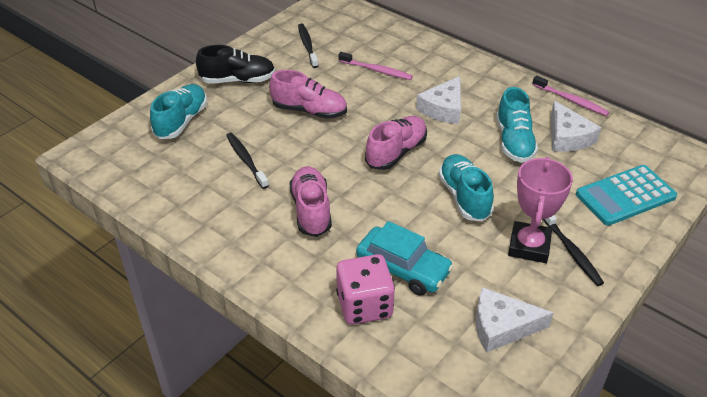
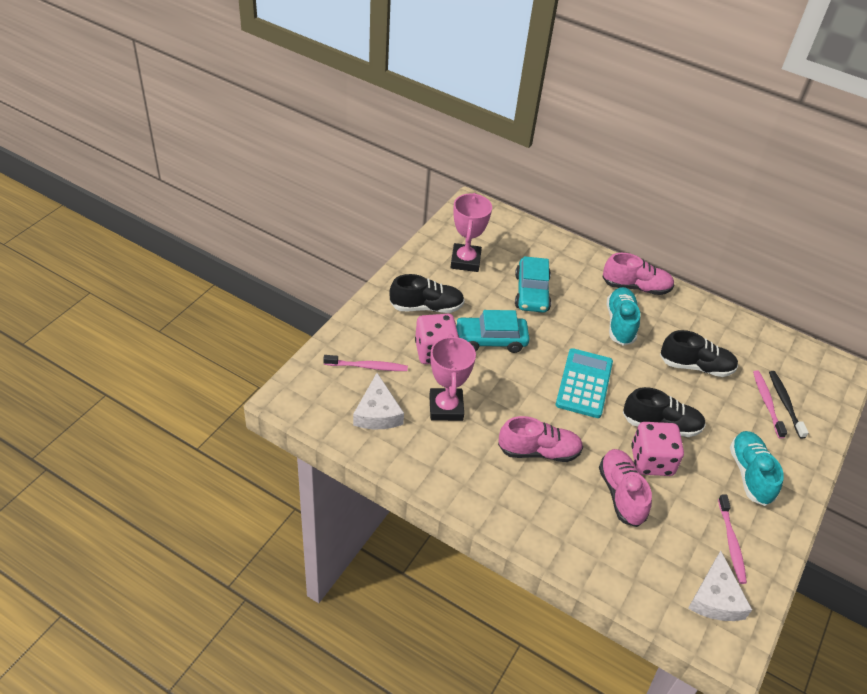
black shoe: 1 -> 3
black toothbrush: 3 -> 1
pink dice: 1 -> 2
pink toothbrush: 2 -> 3
pink trophy: 1 -> 2
turquoise car: 1 -> 2
turquoise shoe: 3 -> 2
white cheese: 3 -> 2

